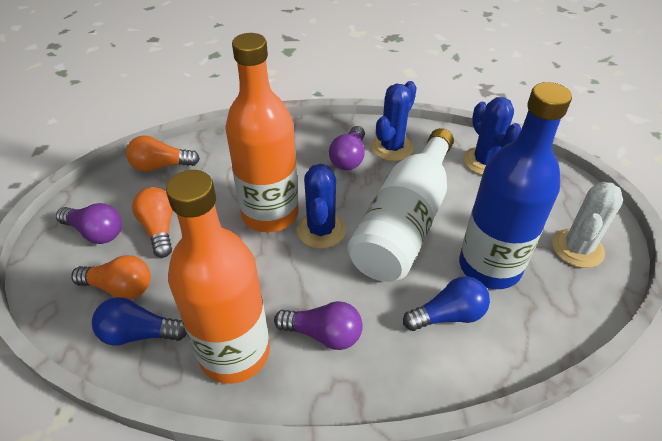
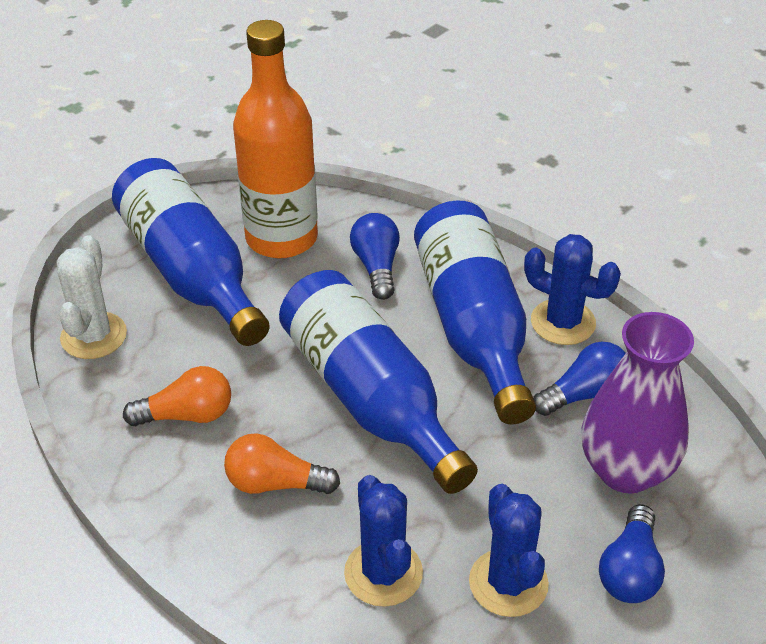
blue bottle: 1 -> 3
blue light bulb: 2 -> 3
orange bottle: 2 -> 1
orange light bulb: 3 -> 2
purple light bulb: 3 -> 0
purple vase: 0 -> 1
white bottle: 1 -> 0

